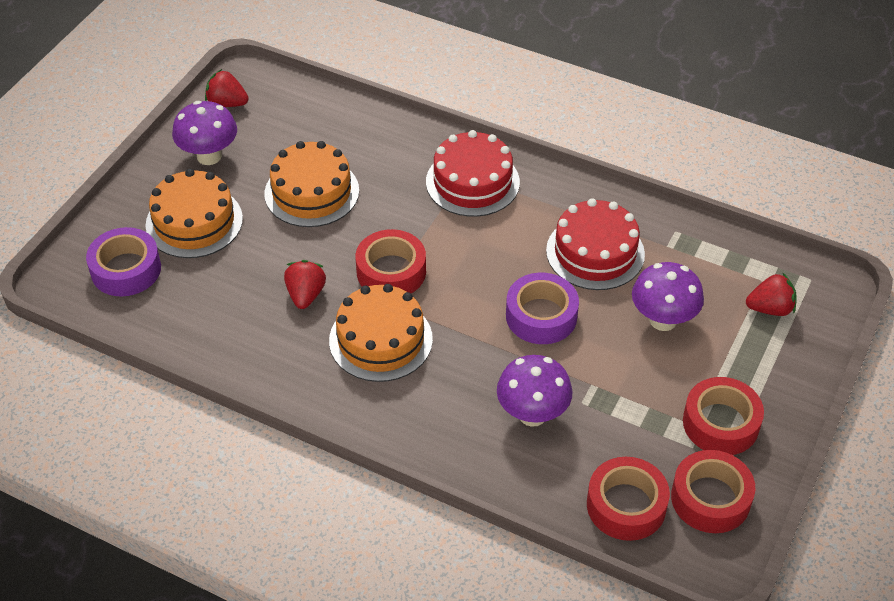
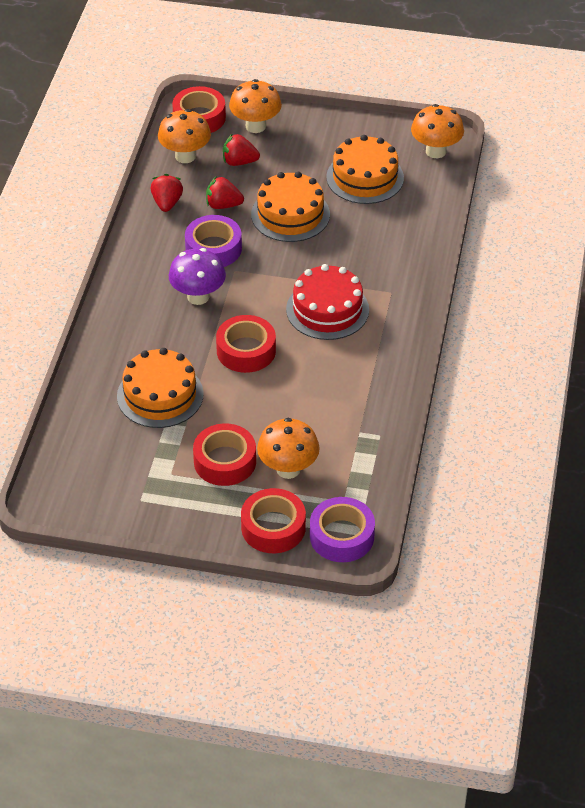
orange mushroom: 0 -> 4
purple mushroom: 3 -> 1
red cake: 2 -> 1

